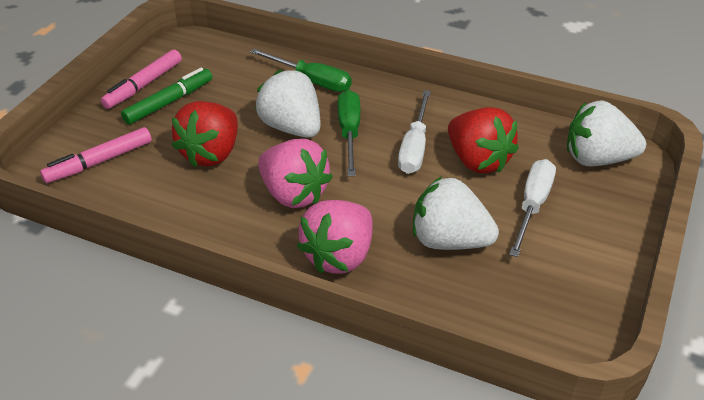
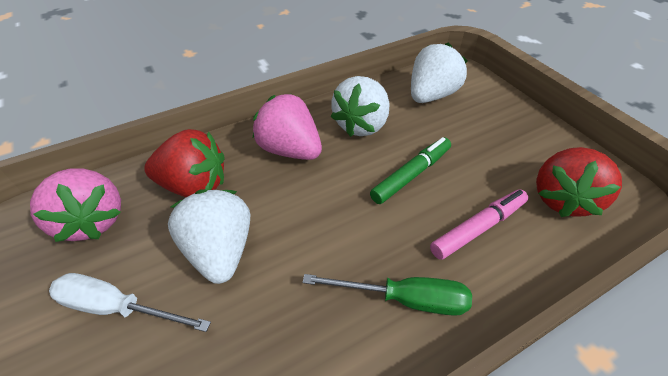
green screwdriver: 2 -> 1
pink marker: 2 -> 1
white screwdriver: 2 -> 1

